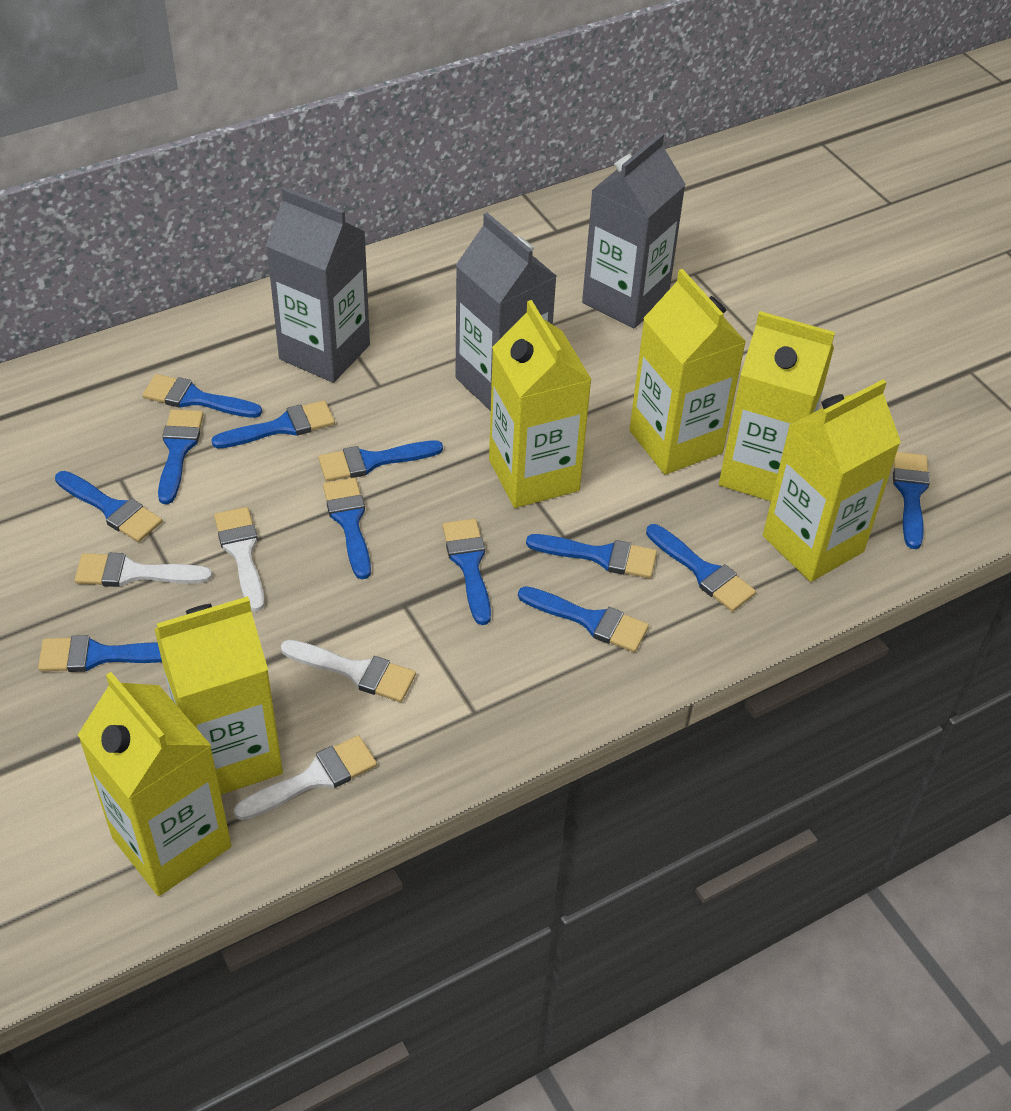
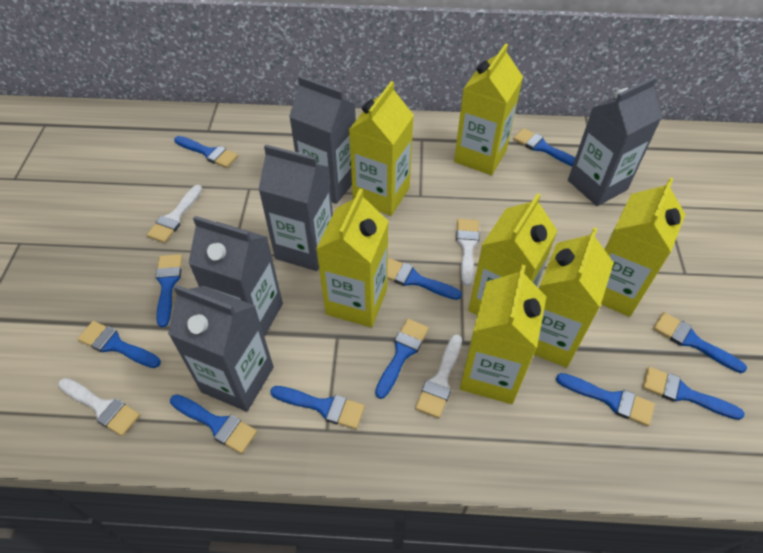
blue brush: 12 -> 11
grey carton: 3 -> 5
yellow carton: 6 -> 7

